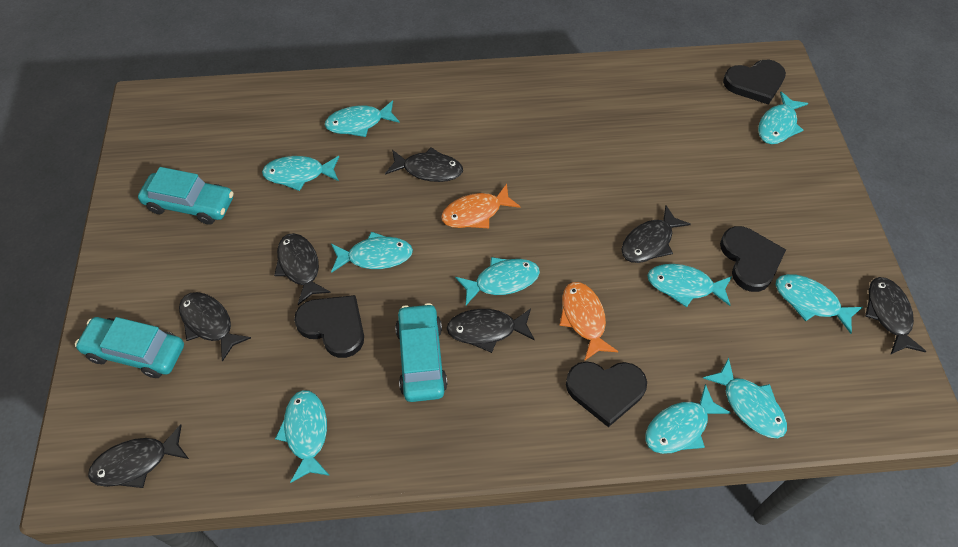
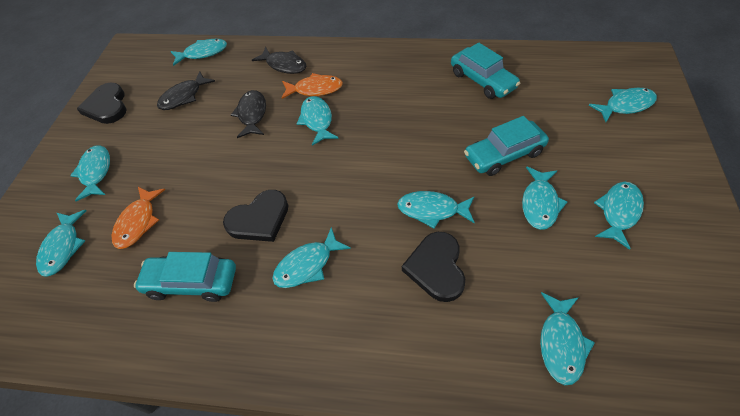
black fish: 7 -> 3
black heart: 4 -> 3

